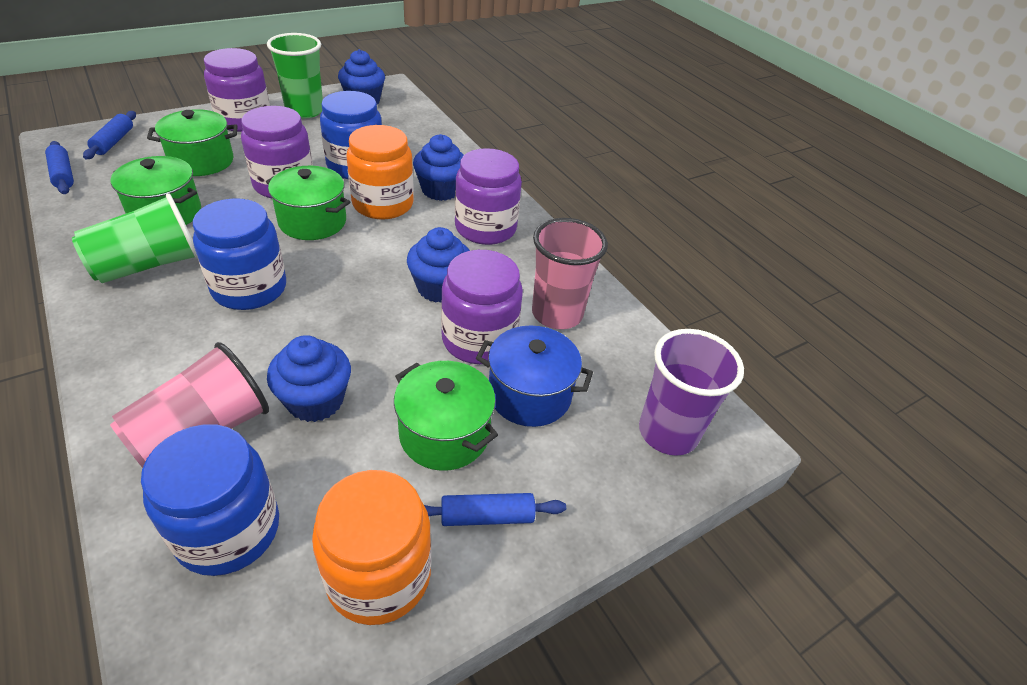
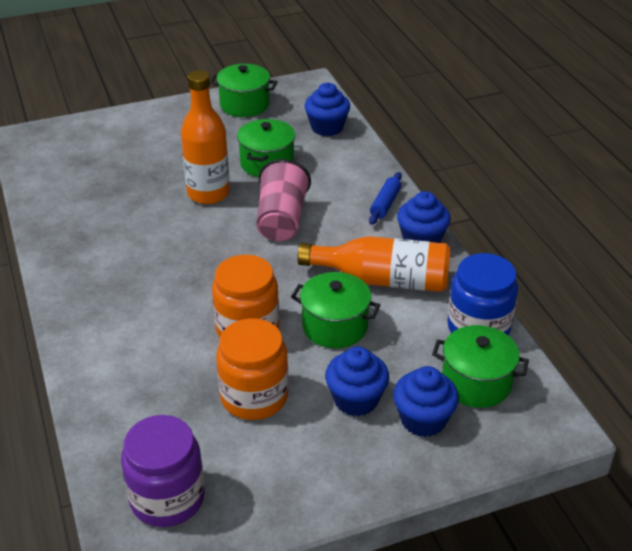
blue jar: 3 -> 1
blue pot: 1 -> 0
blue rolling pin: 3 -> 1
green cup: 2 -> 0
orange bottle: 0 -> 2
pink cup: 2 -> 1
purple cup: 1 -> 0
purple jar: 4 -> 1

